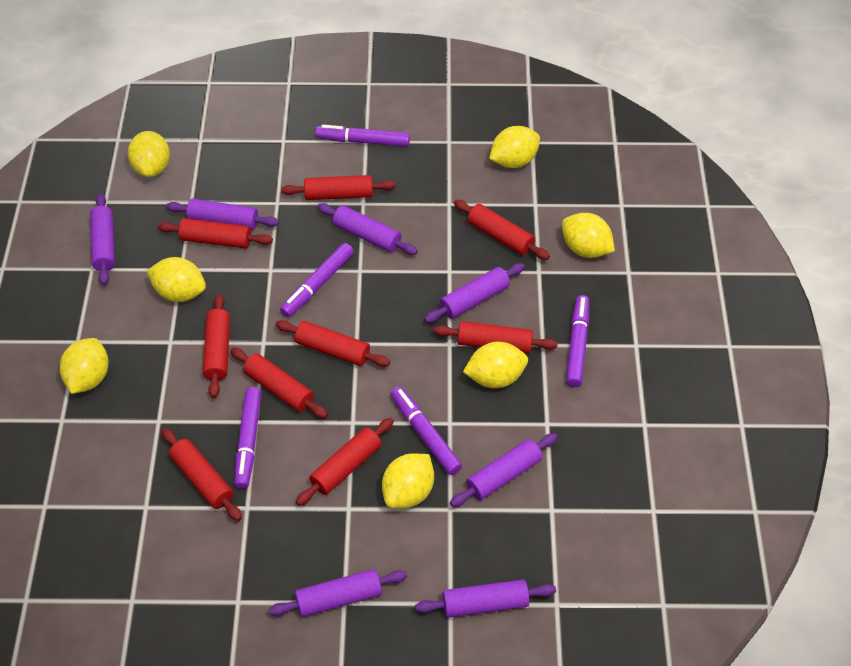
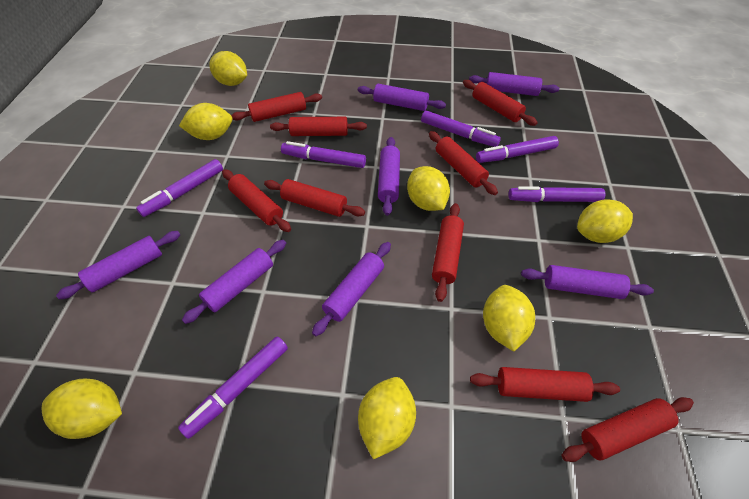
purple marker: 5 -> 6

